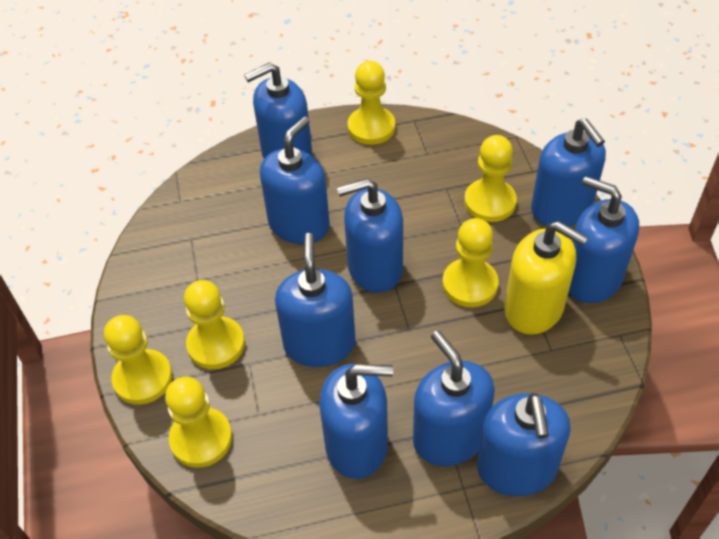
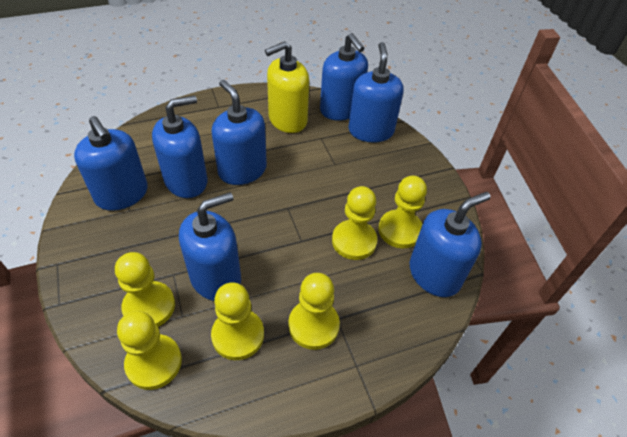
blue soap dispenser: 9 -> 7

